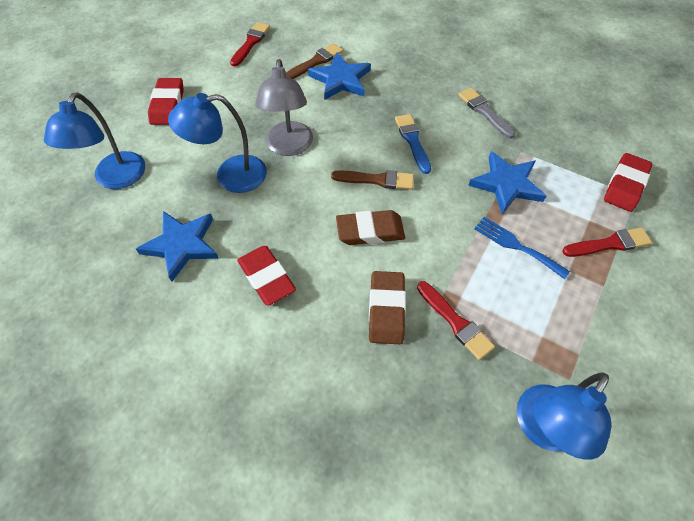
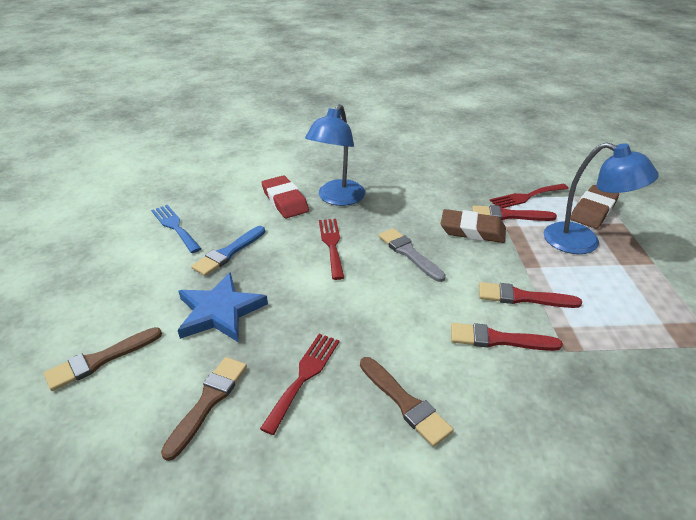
blue lamp: 3 -> 2
blue star: 3 -> 1
brown brush: 2 -> 3
grey lamp: 1 -> 0
red eraser: 3 -> 1
red fork: 0 -> 3

